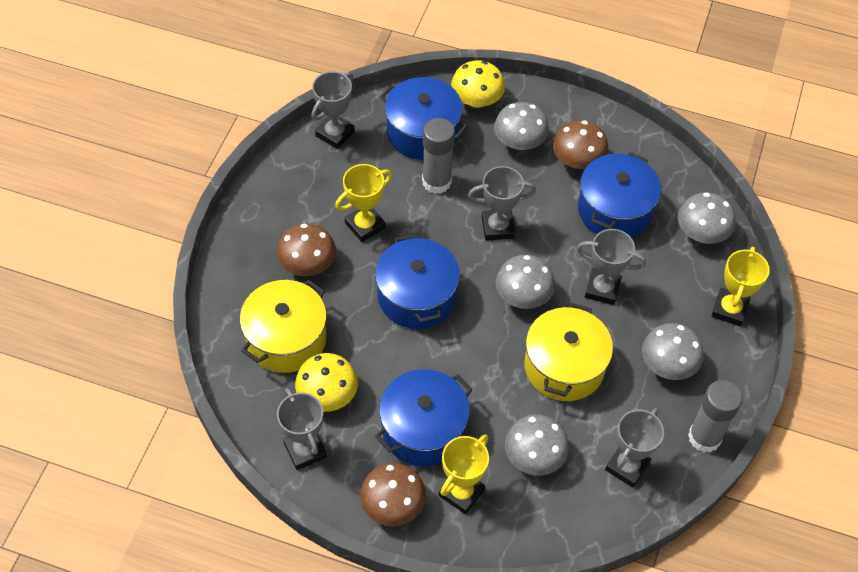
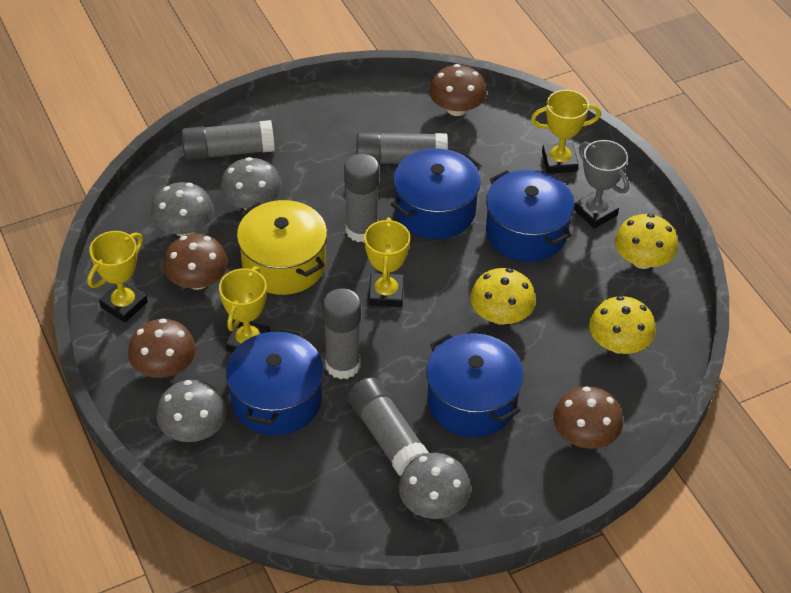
brown mushroom: 3 -> 4
grey glue stick: 2 -> 5
grey mushroom: 5 -> 4
grey trophy: 5 -> 1
yellow mushroom: 2 -> 3
yellow pot: 2 -> 1
yellow trophy: 3 -> 4

